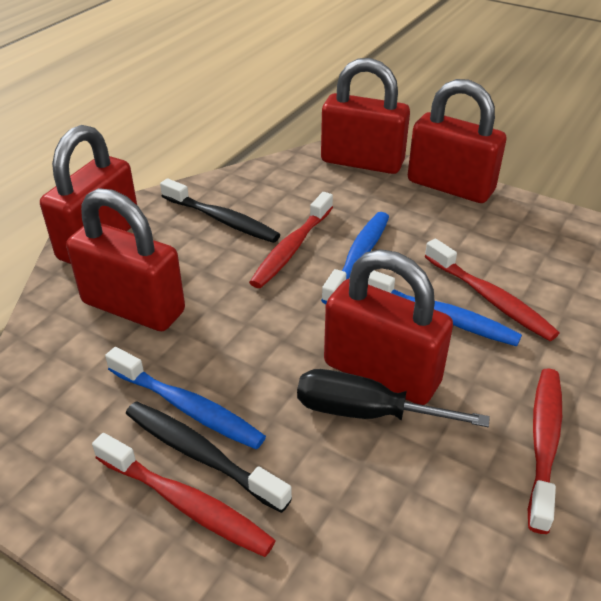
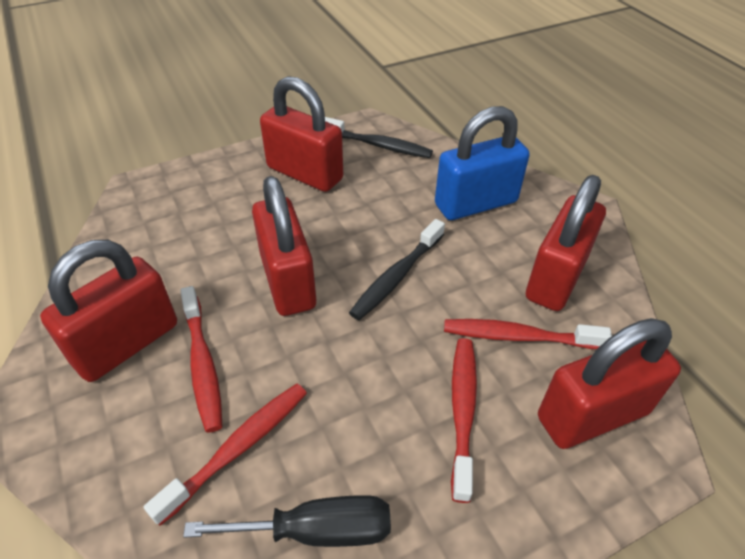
blue padlock: 0 -> 1
blue toothbrush: 3 -> 0

